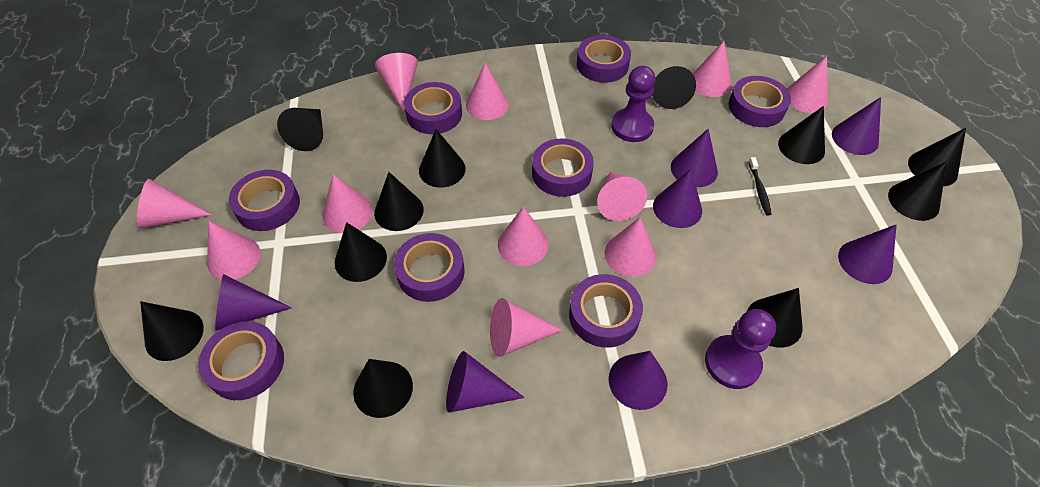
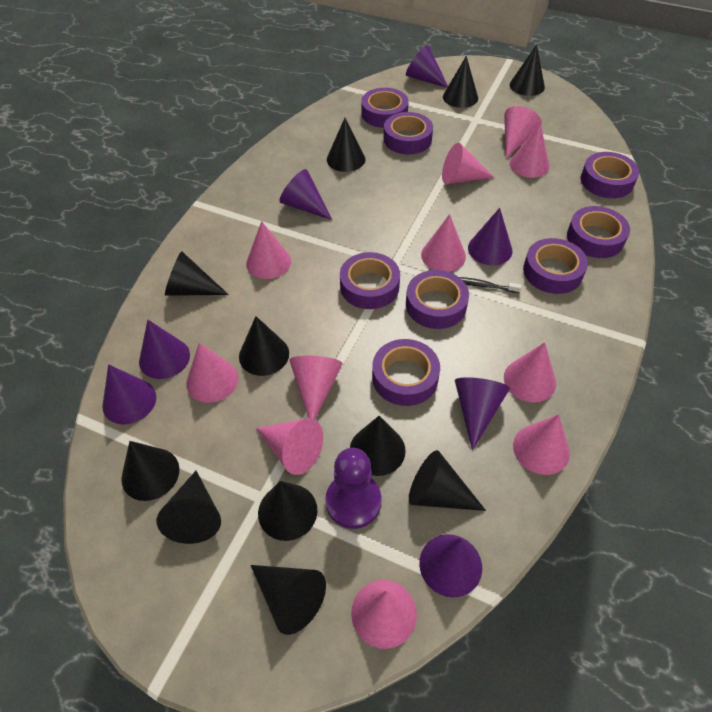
purple pawn: 2 -> 1

